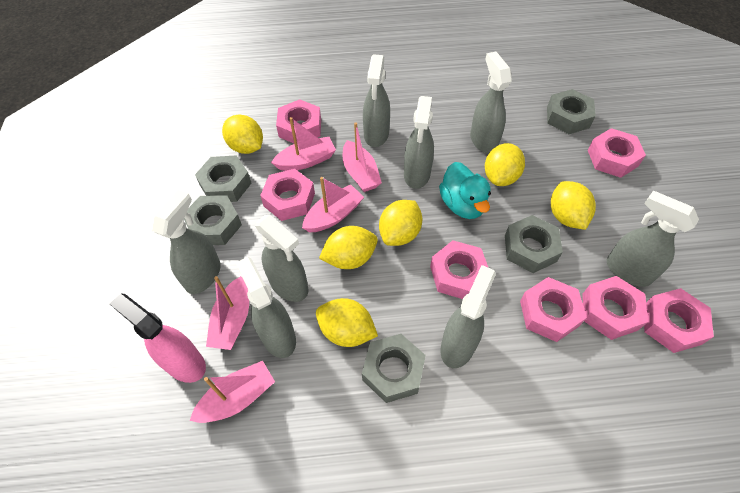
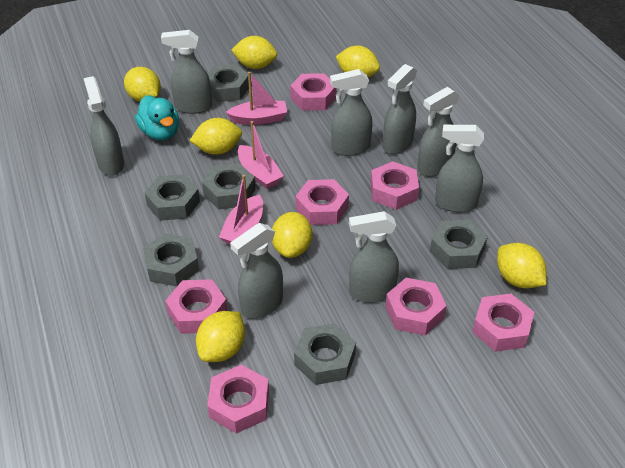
grey nut: 5 -> 6
pink boat: 5 -> 3
pink spray bottle: 1 -> 0
yellow lemon: 6 -> 7

